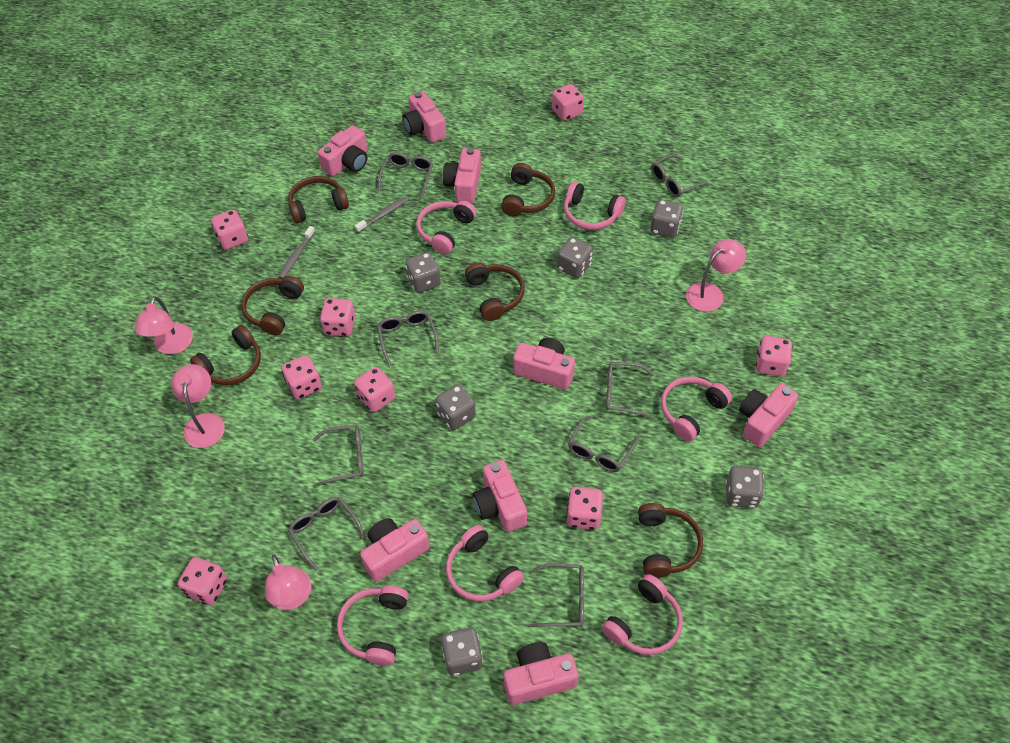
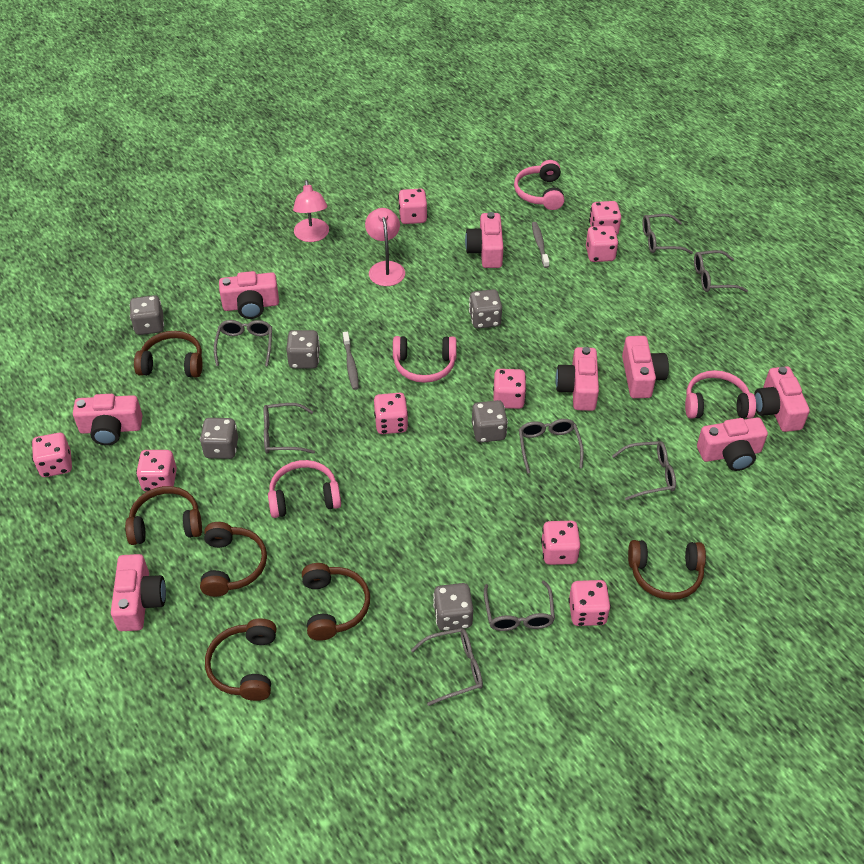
pink dice: 8 -> 9
pink headphones: 6 -> 4
pink lamp: 4 -> 2

